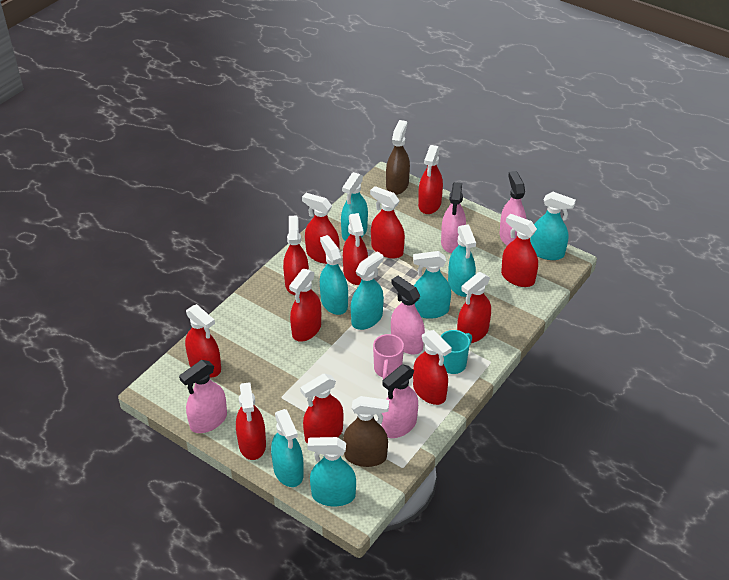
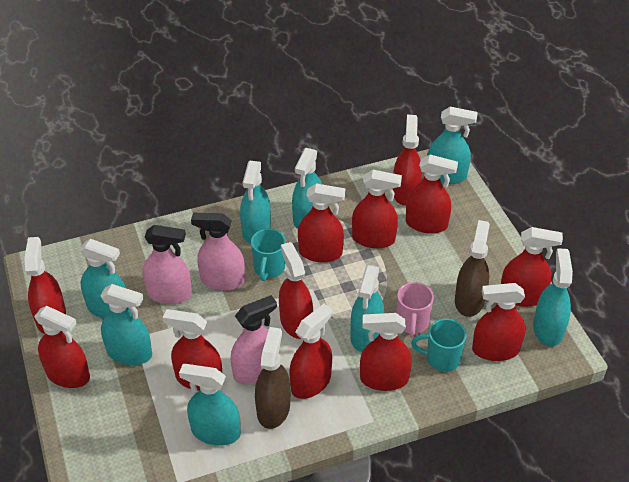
pink spray bottle: 5 -> 3
turquoise mug: 1 -> 2

